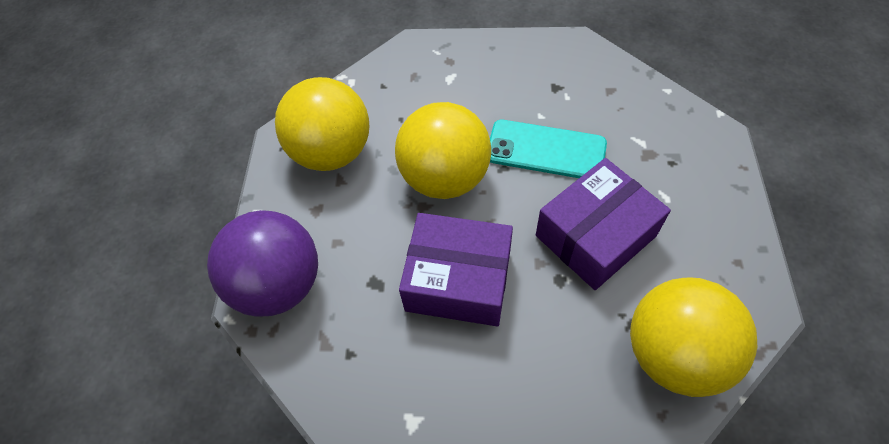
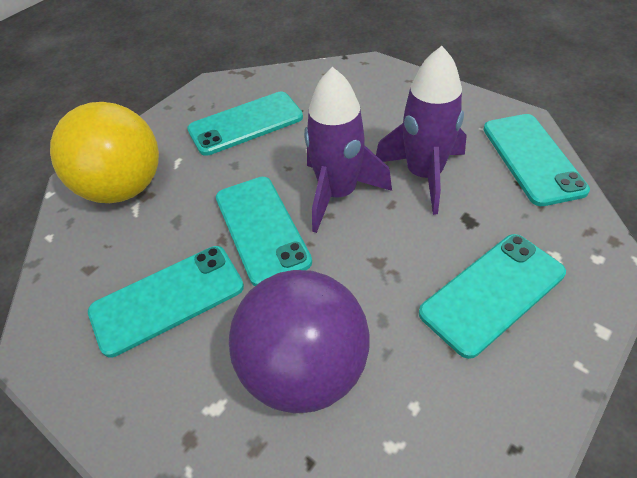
purple box: 2 -> 0
purple rocket: 0 -> 2
turquoise phone: 1 -> 5
yellow ball: 3 -> 1

